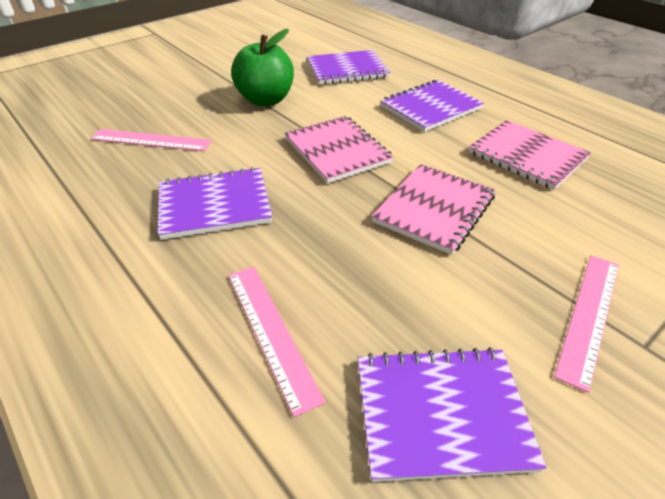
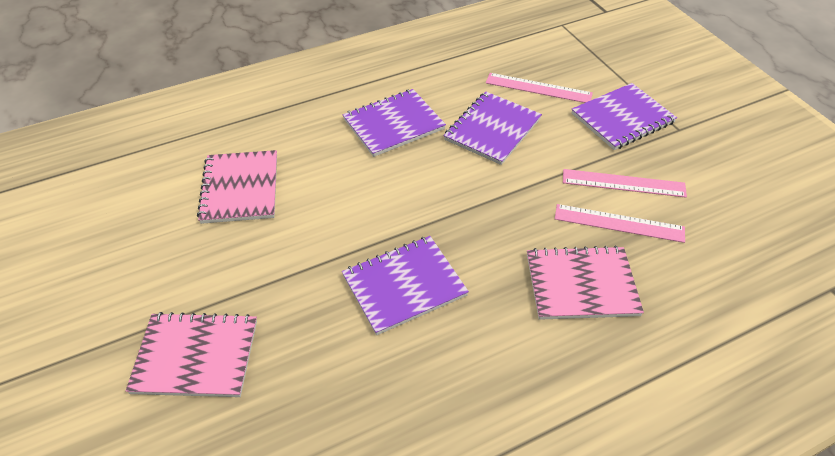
green apple: 1 -> 0

